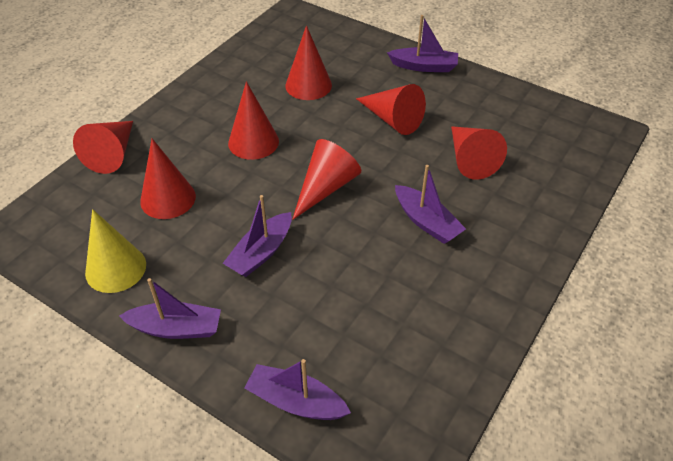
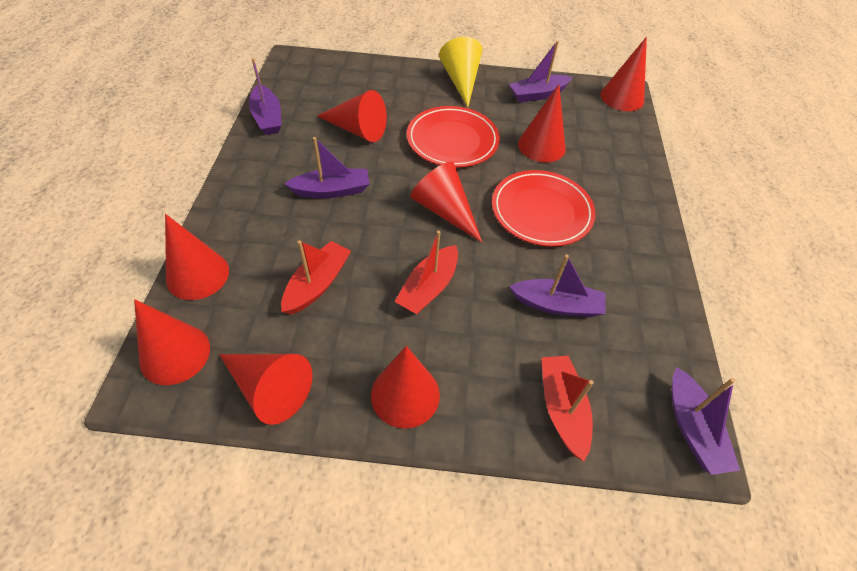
red boat: 0 -> 3
red cone: 7 -> 8
red plate: 0 -> 2

